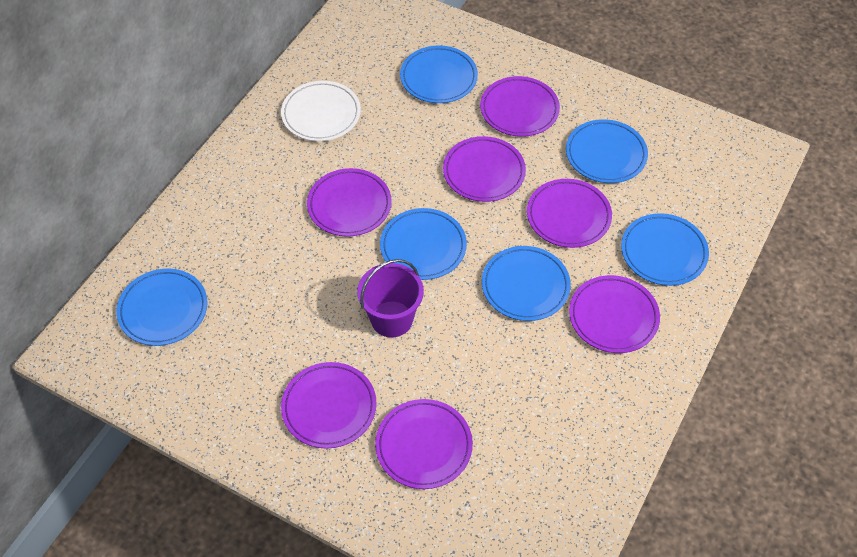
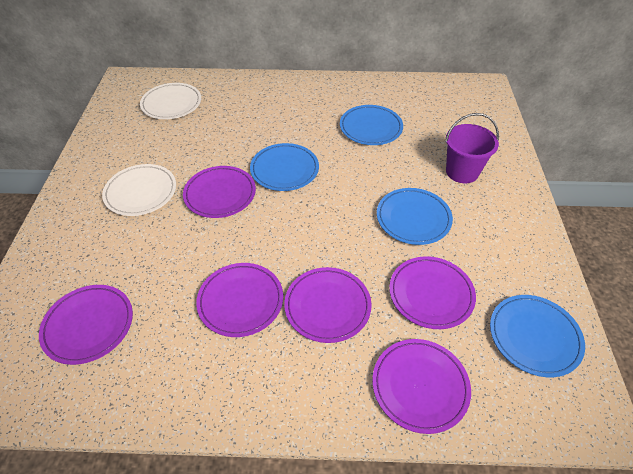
blue plate: 6 -> 4
purple plate: 7 -> 6
white plate: 1 -> 2

